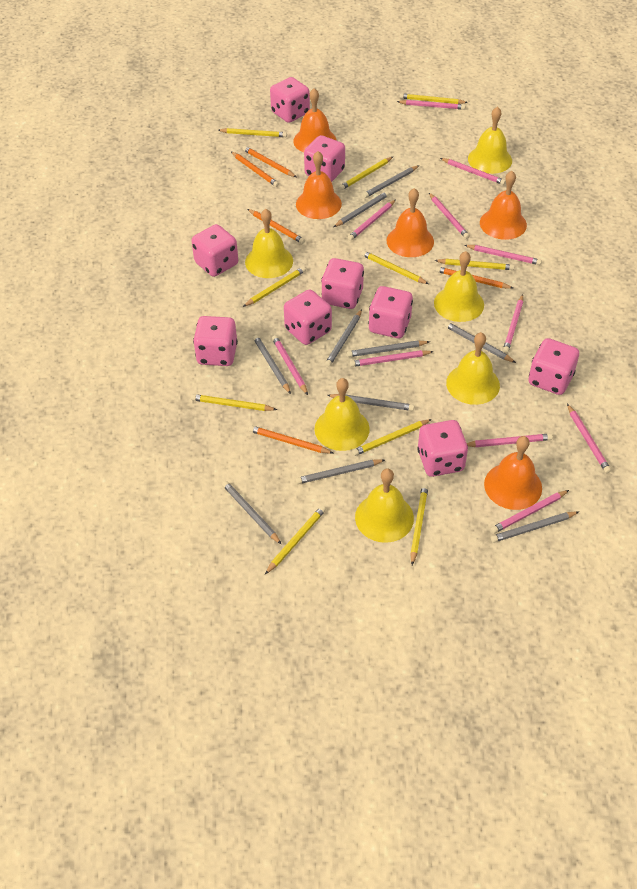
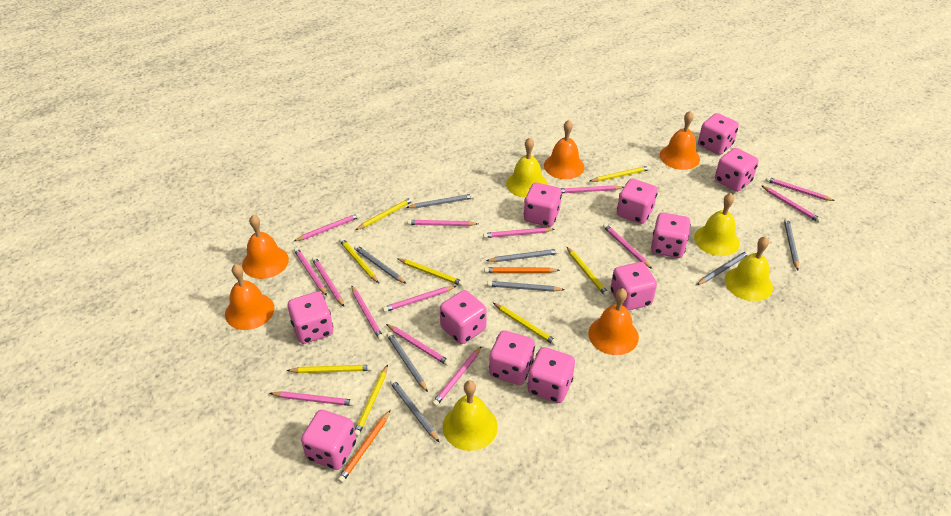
grey pencil: 10 -> 8
orange pencil: 5 -> 2
pink dice: 9 -> 11
pink pencil: 11 -> 14
yellow bell: 6 -> 4
yellow pencil: 10 -> 8

